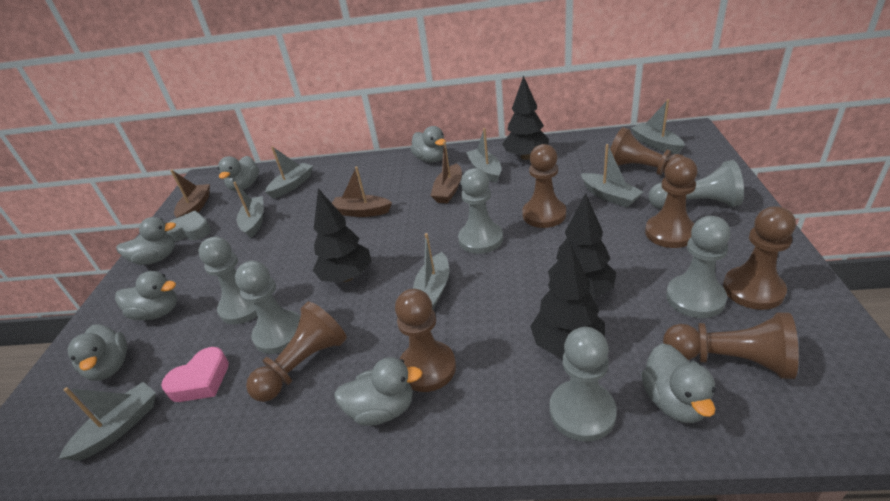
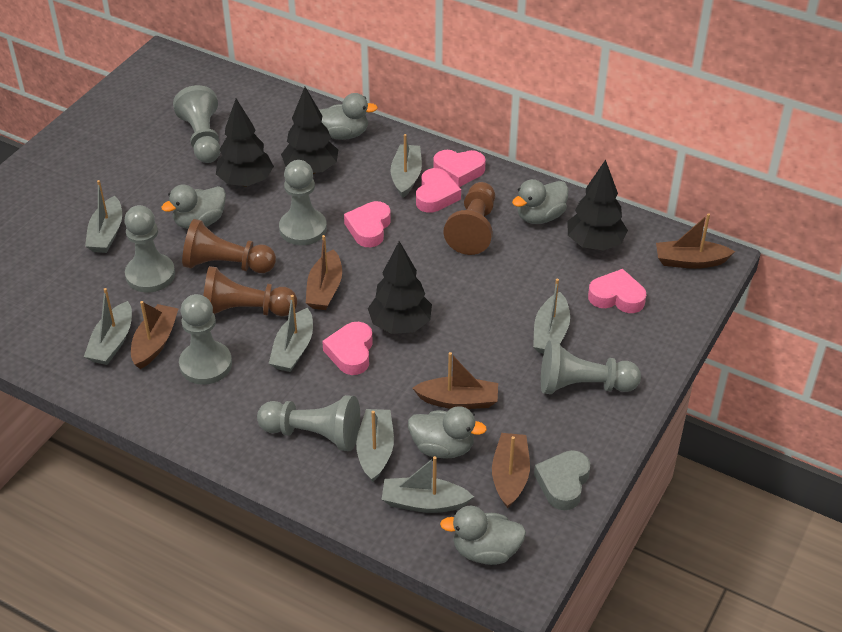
brown boat: 3 -> 5
brown pawn: 7 -> 3
grey duck: 7 -> 5
pink heart: 1 -> 5

